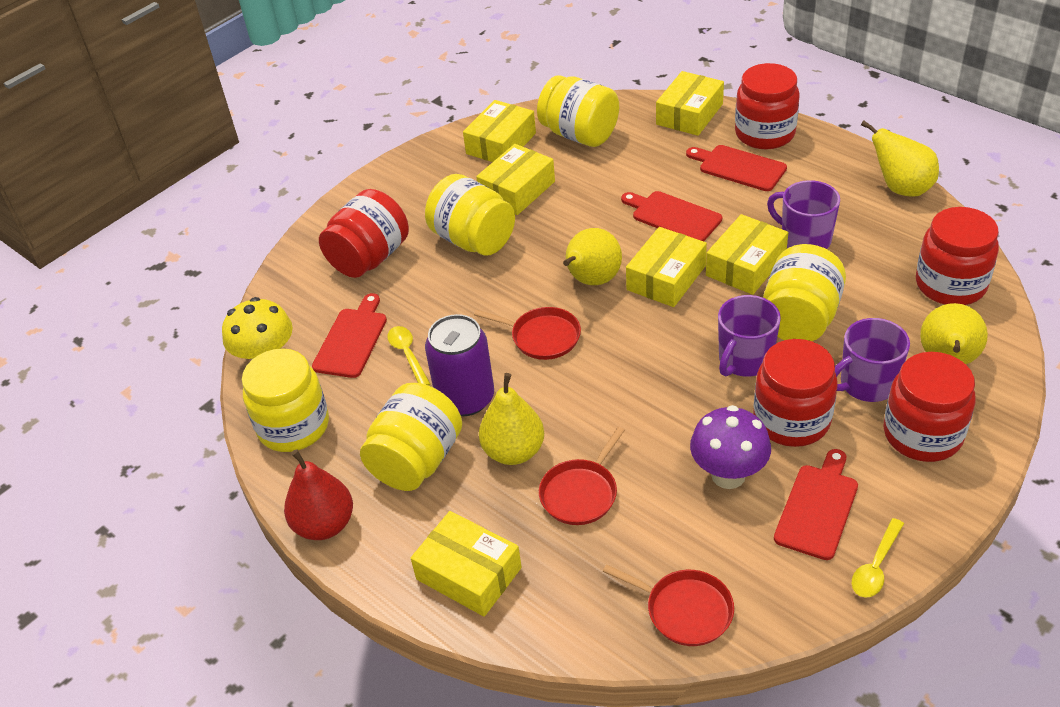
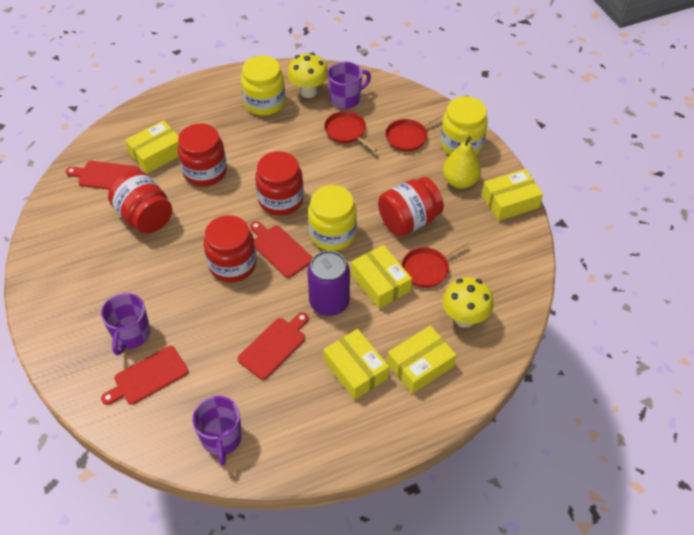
purple mushroom: 1 -> 0
red pear: 1 -> 0
yellow box: 6 -> 5
yellow jar: 5 -> 3
yellow mushroom: 1 -> 2
yellow pear: 4 -> 1
yellow spoon: 2 -> 0

